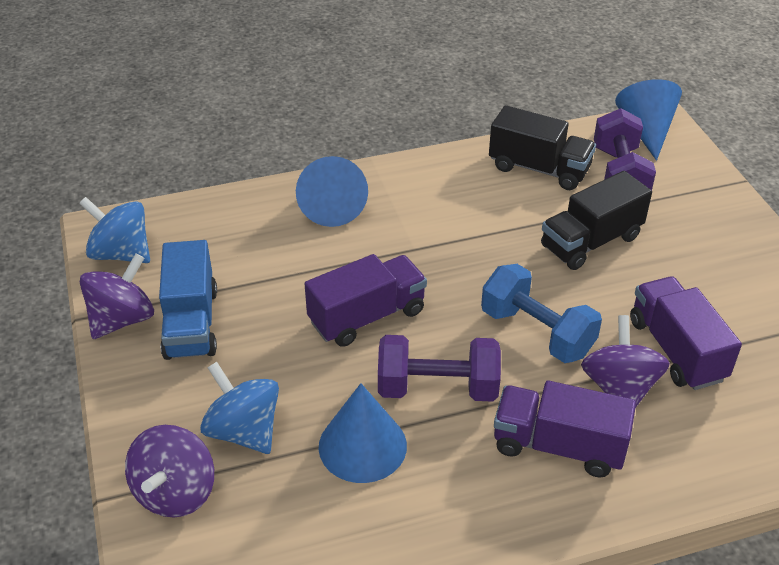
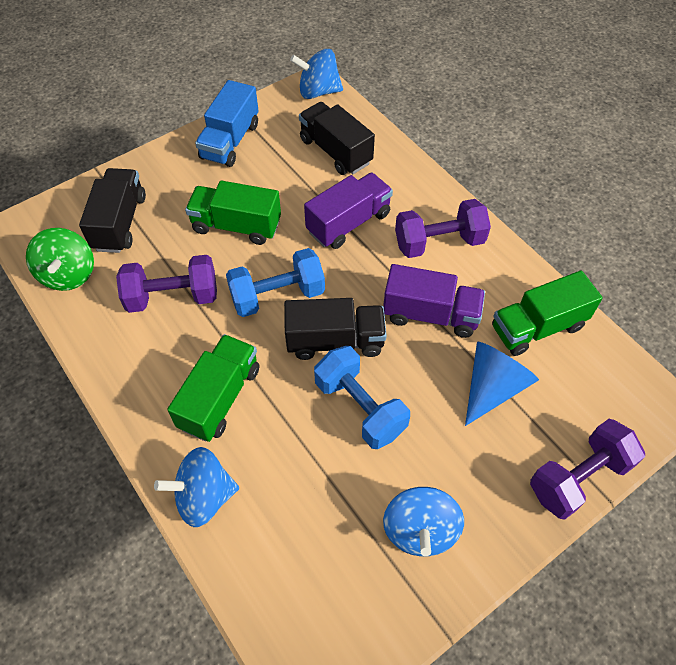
black truck: 2 -> 3
blue cone: 3 -> 1
blue dumbbell: 1 -> 2
blue spinning top: 2 -> 3
green spinning top: 0 -> 1
green truck: 0 -> 3
purple dumbbell: 2 -> 3
purple spinning top: 3 -> 0
purple truck: 3 -> 2

